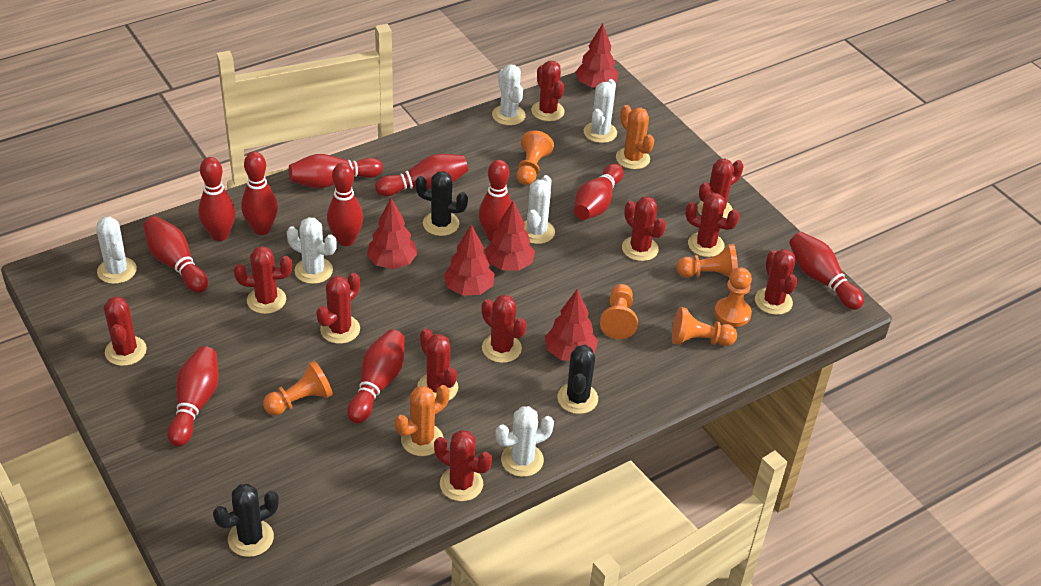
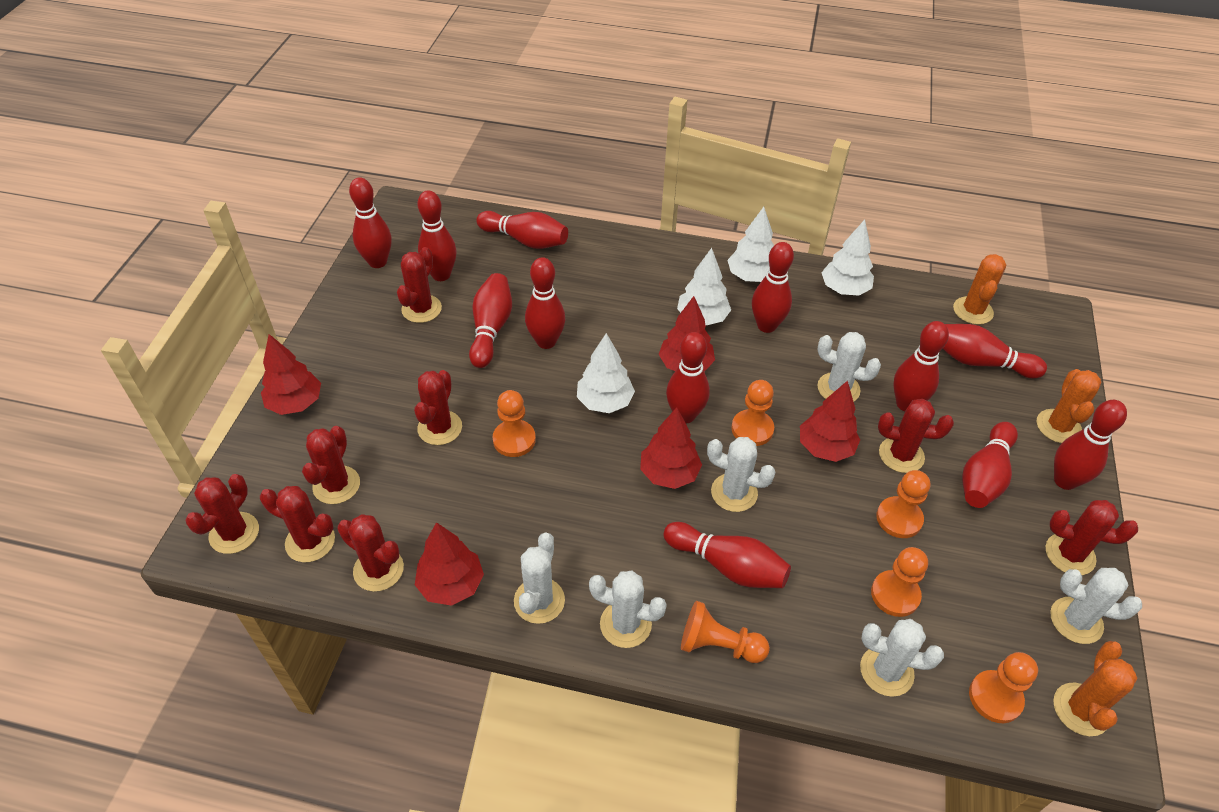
black cactus: 3 -> 0
orange cactus: 2 -> 3
red bowling pin: 11 -> 12
red cactus: 11 -> 8
white tree: 0 -> 4

